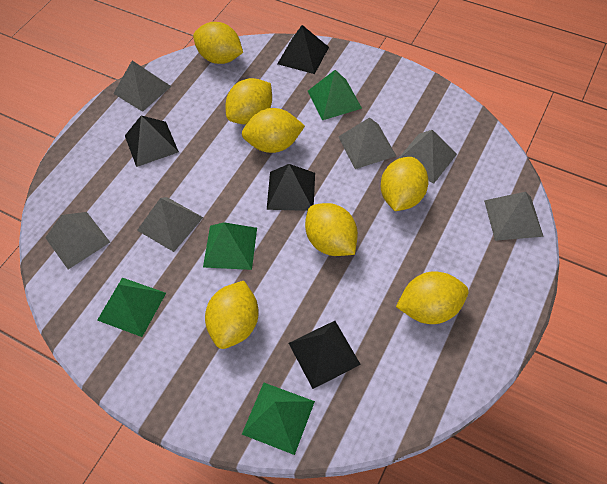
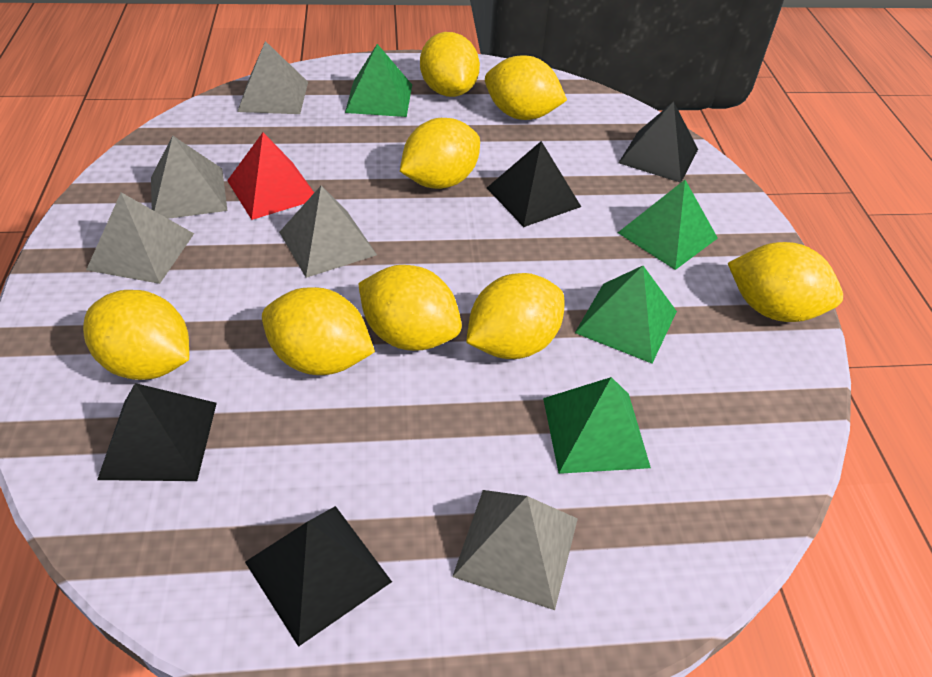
grey pyramid: 6 -> 5
red pyramid: 0 -> 1
yellow lemon: 7 -> 8

